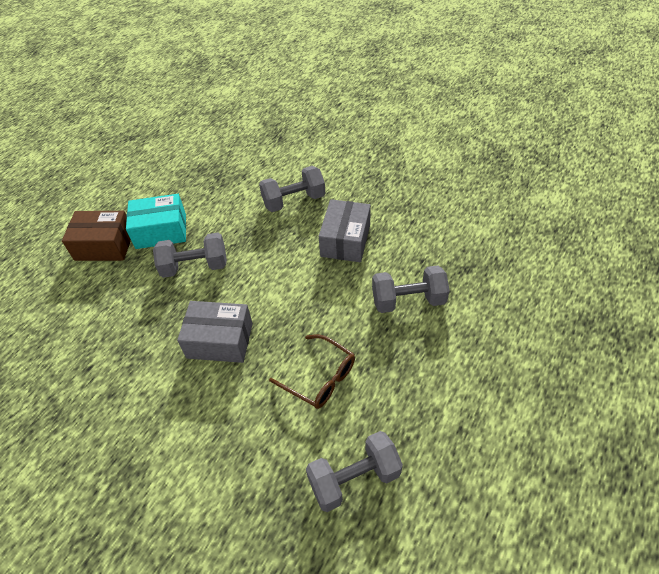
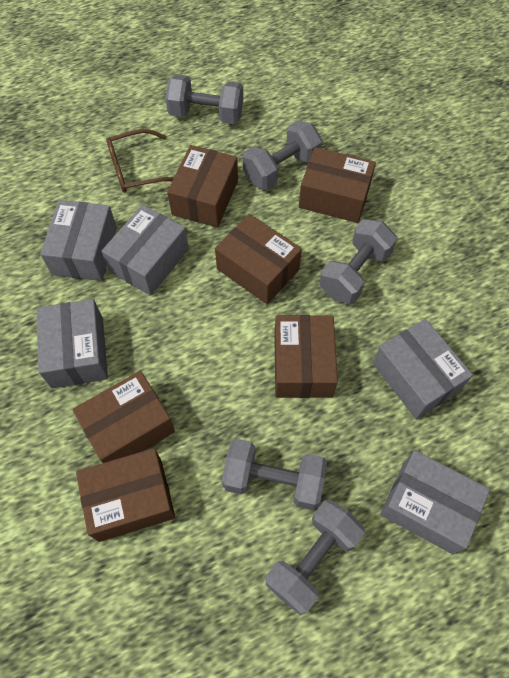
brown box: 1 -> 6
grey box: 2 -> 5
grey dumbbell: 4 -> 5
turquoise box: 1 -> 0

